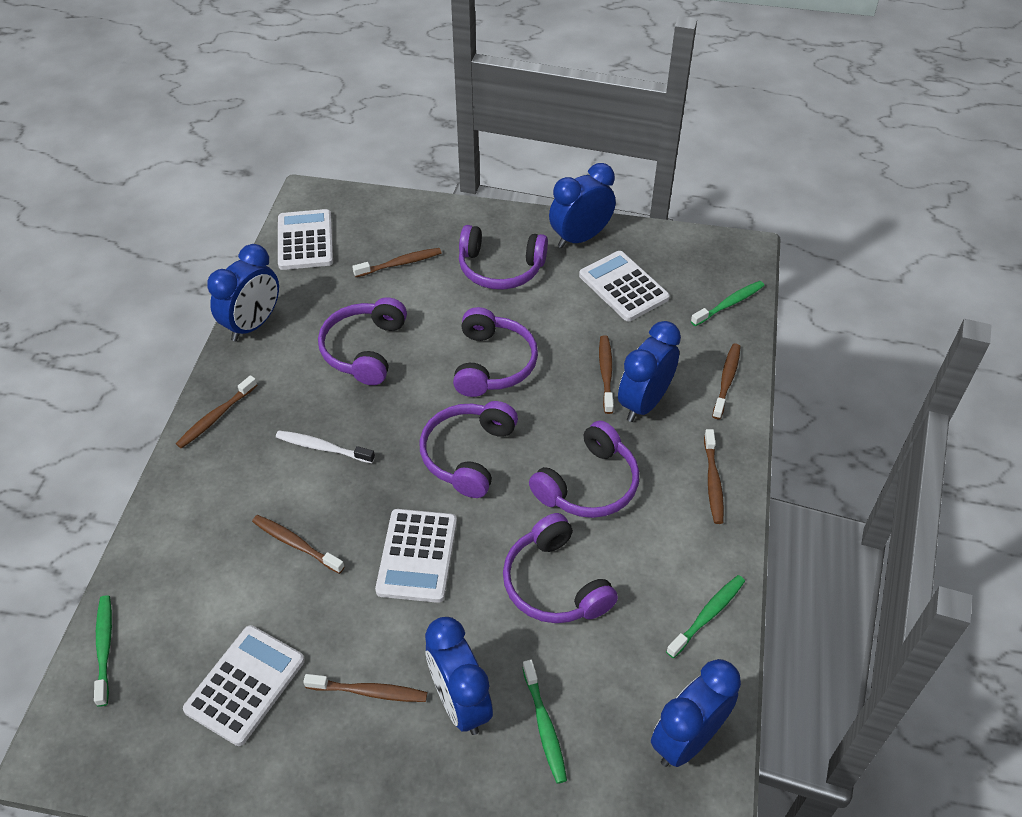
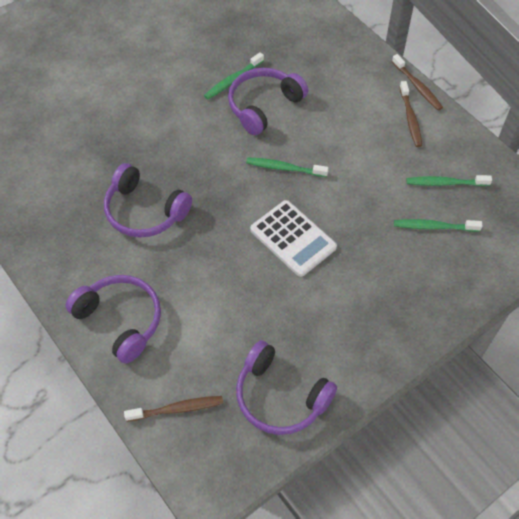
blue clock: 5 -> 0
brown toothbrush: 7 -> 3
purple headphones: 6 -> 4
white calculator: 4 -> 1
white toothbrush: 1 -> 0

